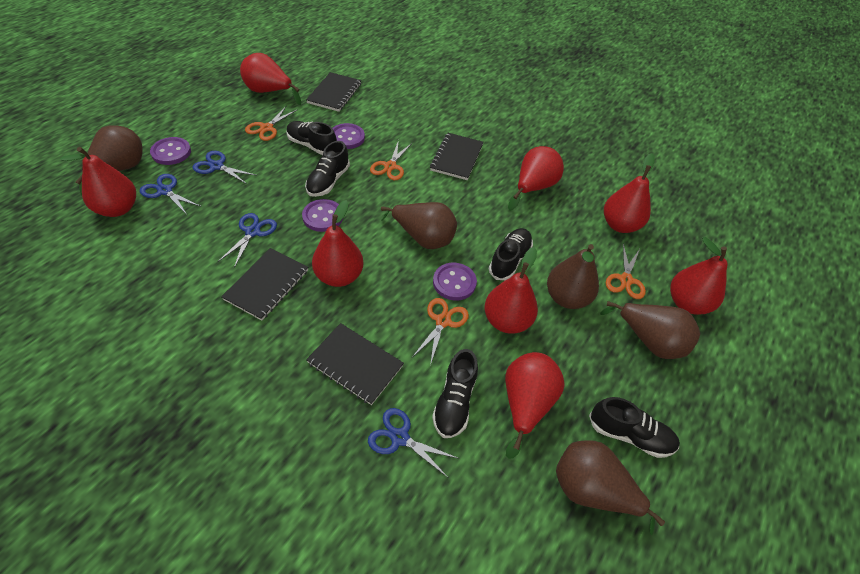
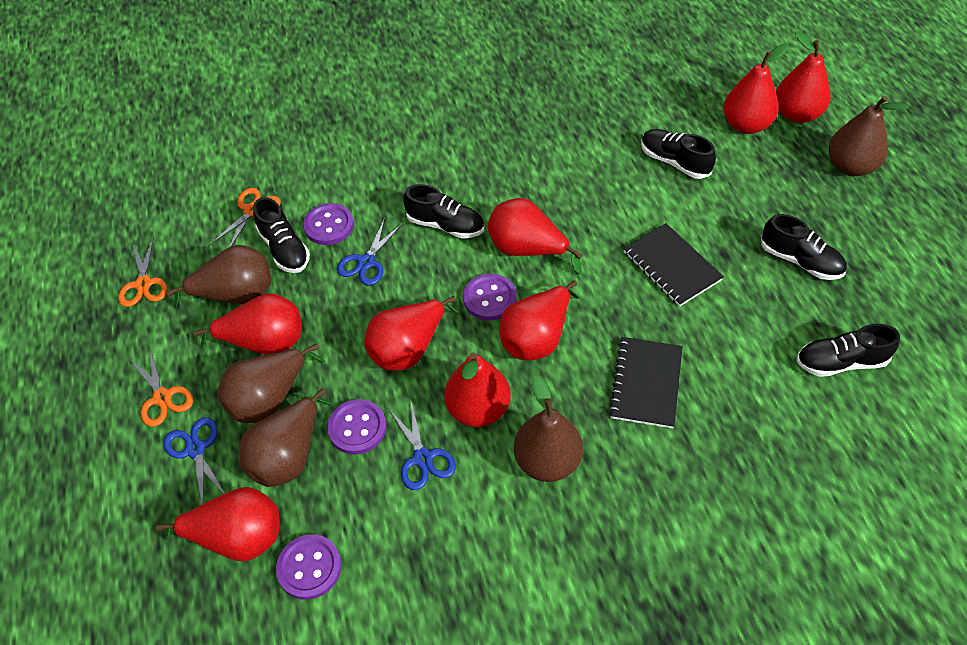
black notebook: 4 -> 2
blue scissors: 4 -> 3
orange scissors: 4 -> 3

